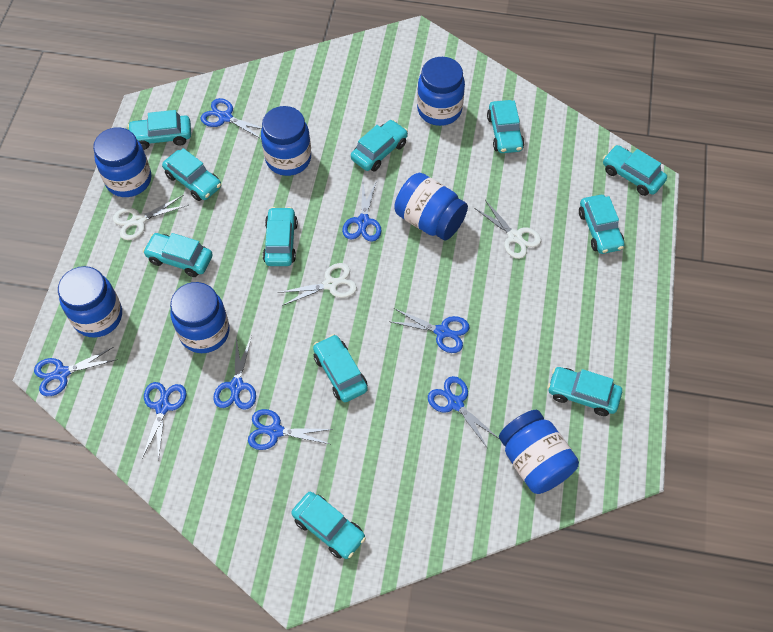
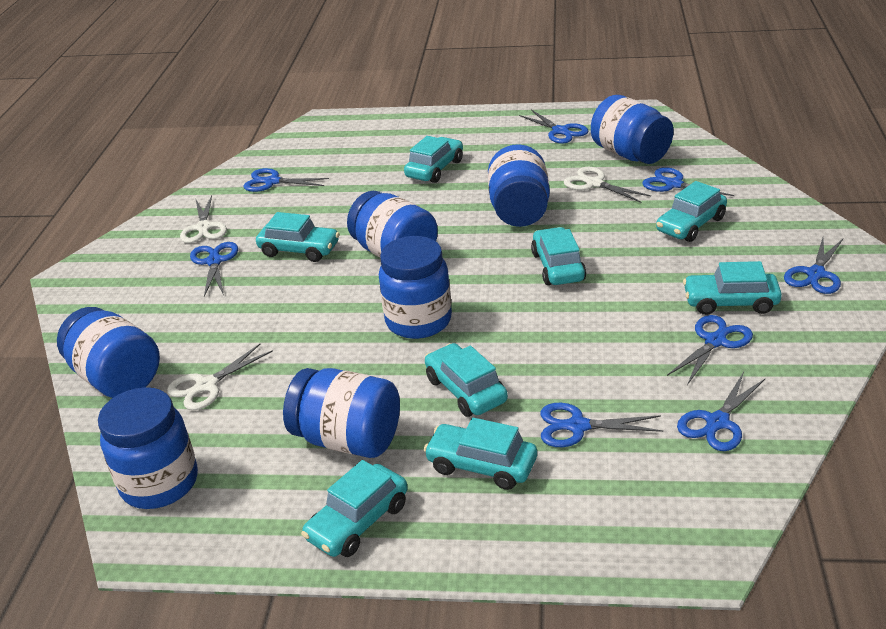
turquoise car: 11 -> 8

